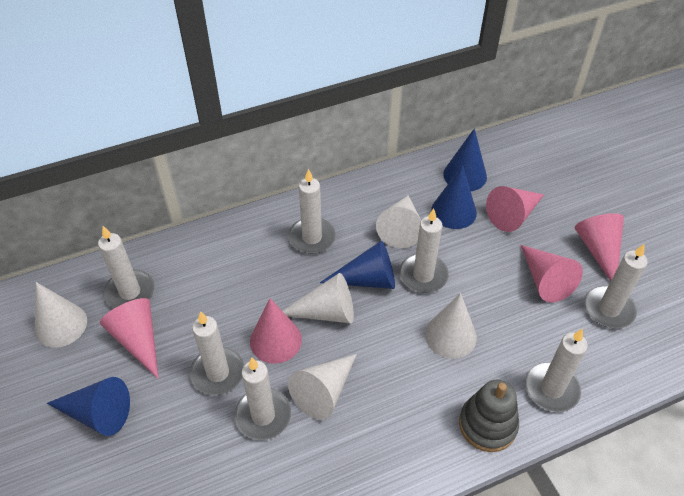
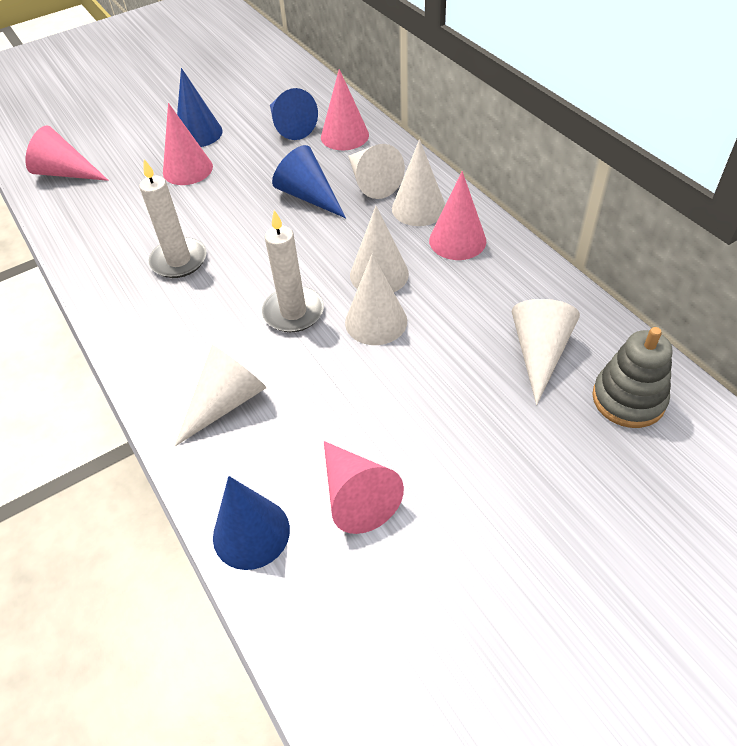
white candle: 7 -> 2
white cone: 5 -> 6

